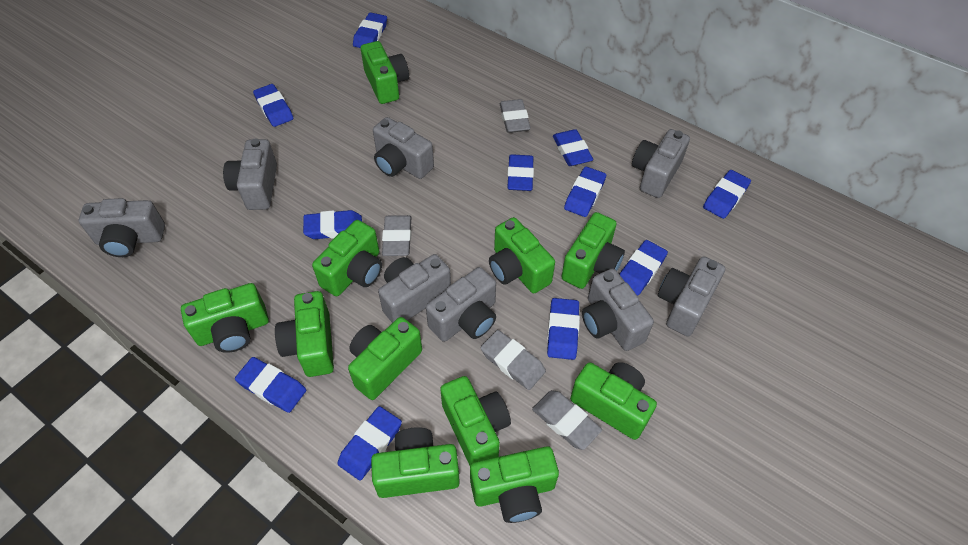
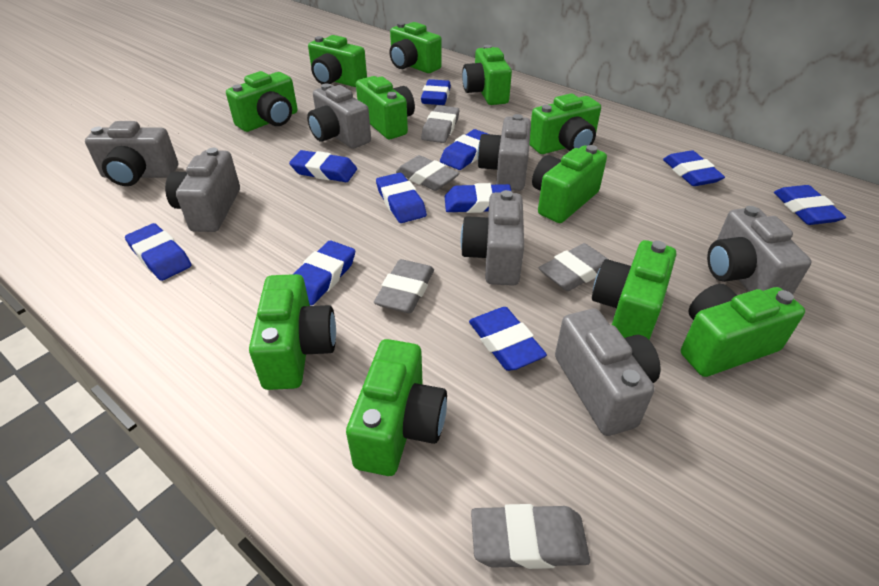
blue eraser: 11 -> 10
grey camera: 8 -> 7
grey eraser: 4 -> 5

